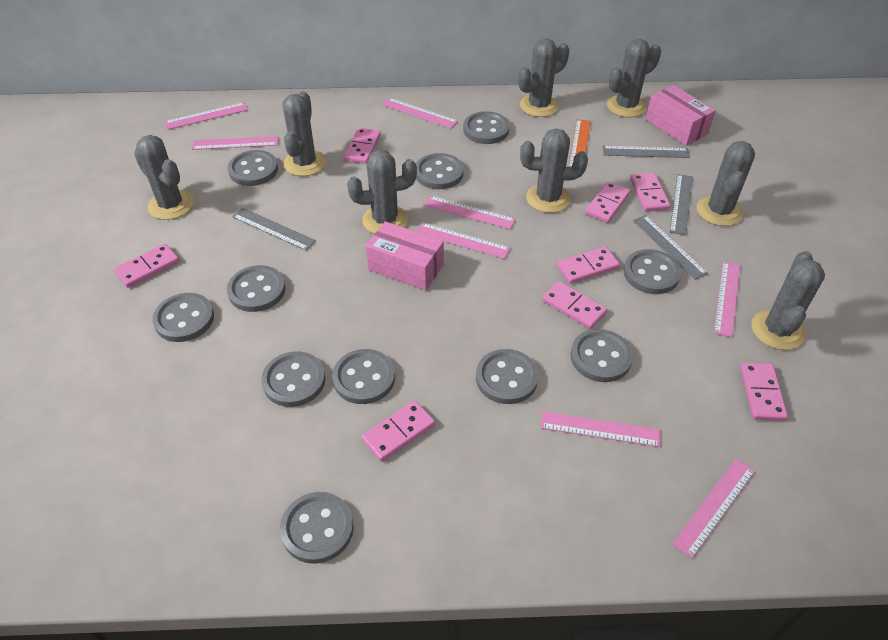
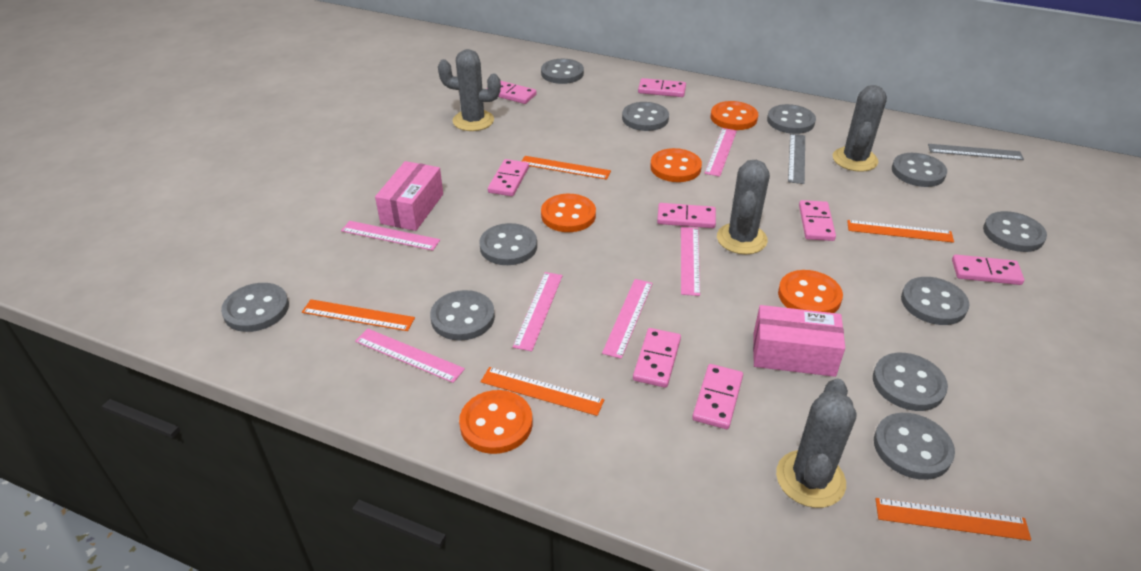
grey cactus: 8 -> 4
grey ruler: 4 -> 2
orange button: 0 -> 5
orange ruler: 1 -> 5
pink ruler: 8 -> 6

